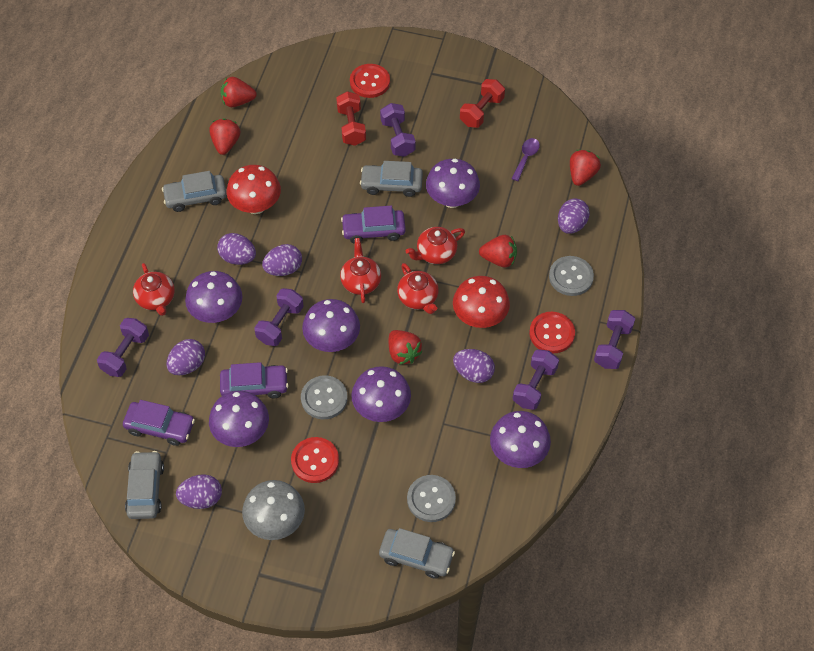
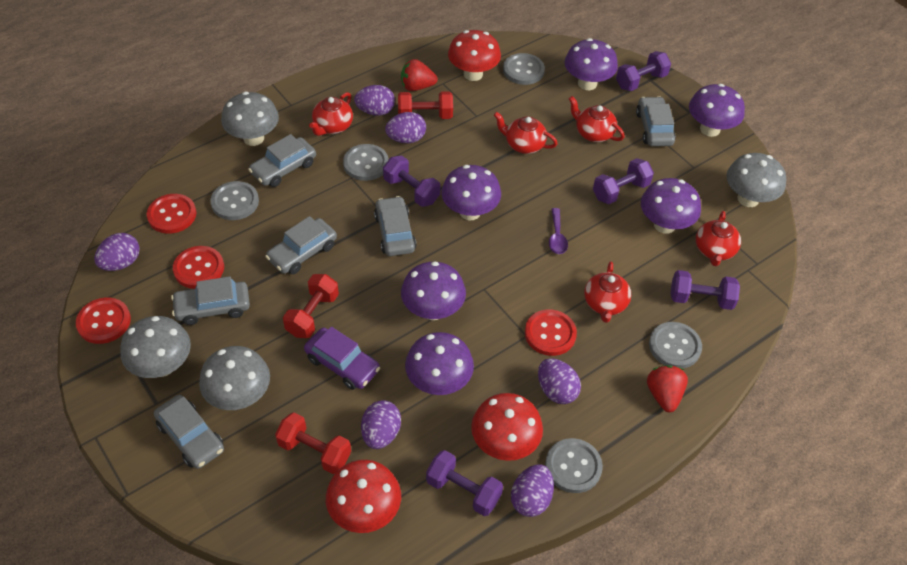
grey button: 3 -> 5
grey car: 4 -> 6
grey mushroom: 1 -> 4
purple car: 3 -> 1
red button: 3 -> 4
red dumbbell: 2 -> 3
red mushroom: 2 -> 3
red strawberry: 5 -> 2
red teapot: 4 -> 5

